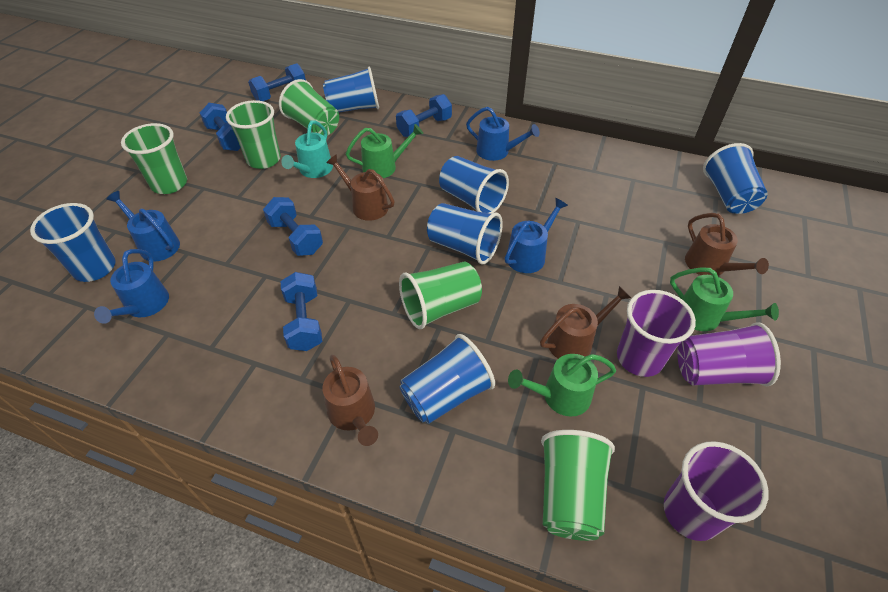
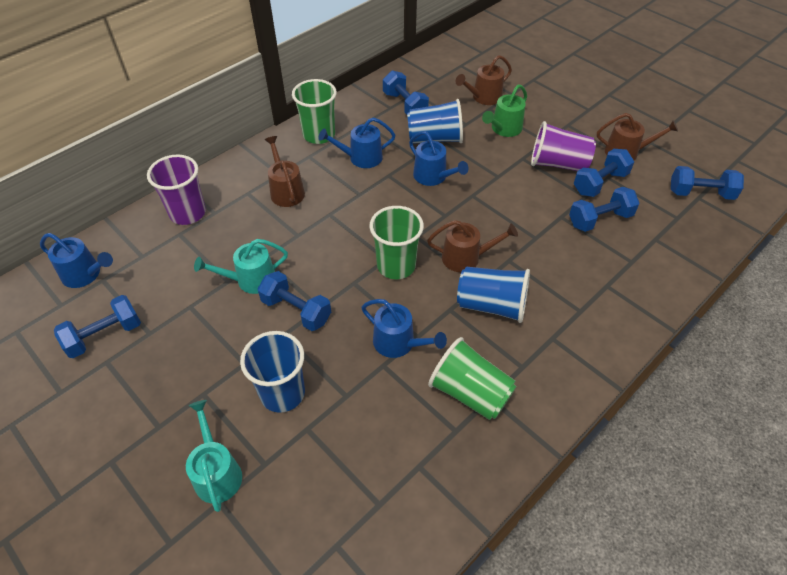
blue cup: 6 -> 3
blue dumbbell: 5 -> 6
green cup: 5 -> 3
green watering can: 3 -> 1
purple cup: 3 -> 2
turquoise watering can: 1 -> 2

